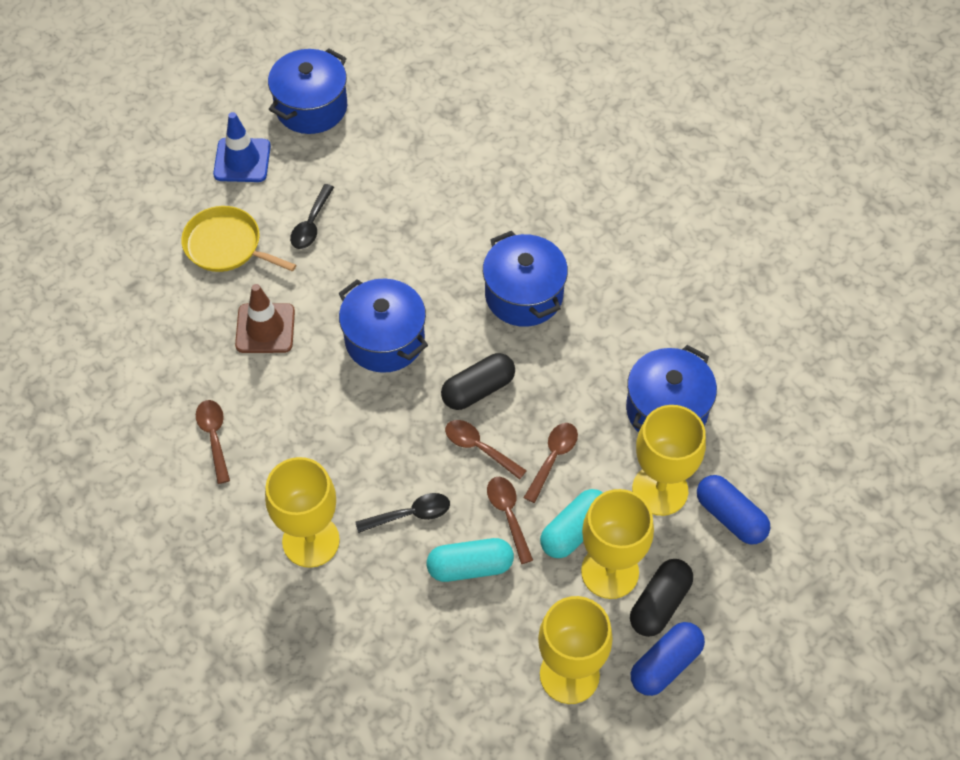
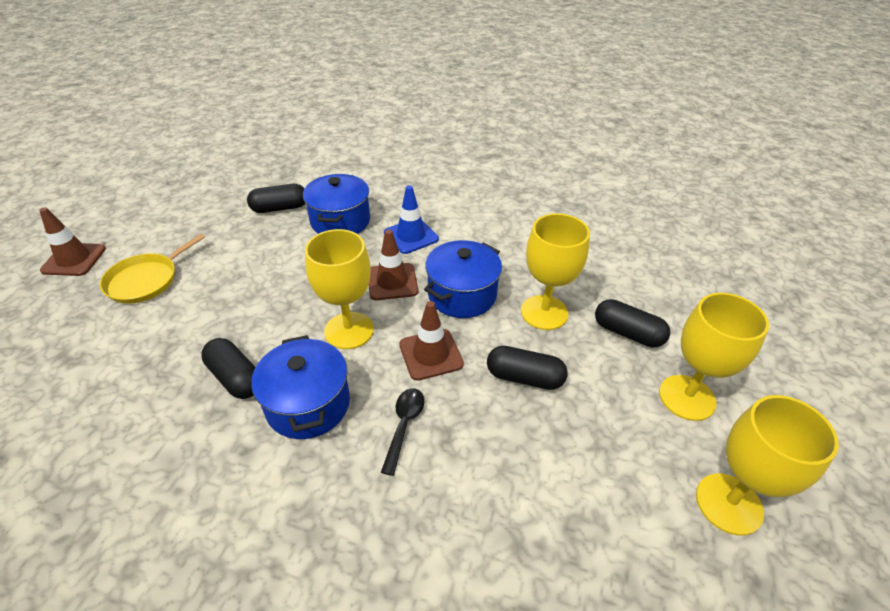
black capsule: 2 -> 4
black spoon: 2 -> 1
blue capsule: 2 -> 0
blue pot: 4 -> 3
brown spoon: 4 -> 0
brown traffic cone: 1 -> 3
turquoise capsule: 2 -> 0

